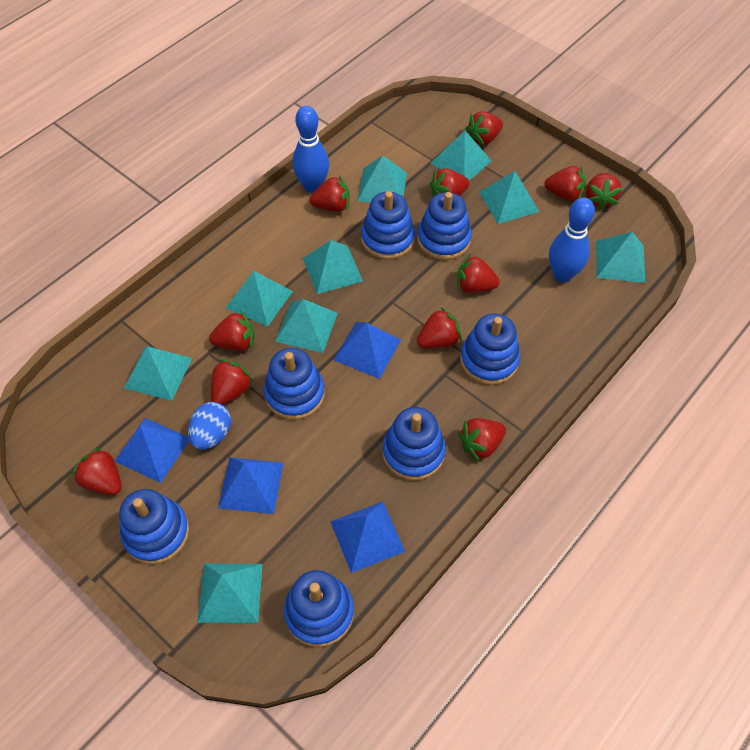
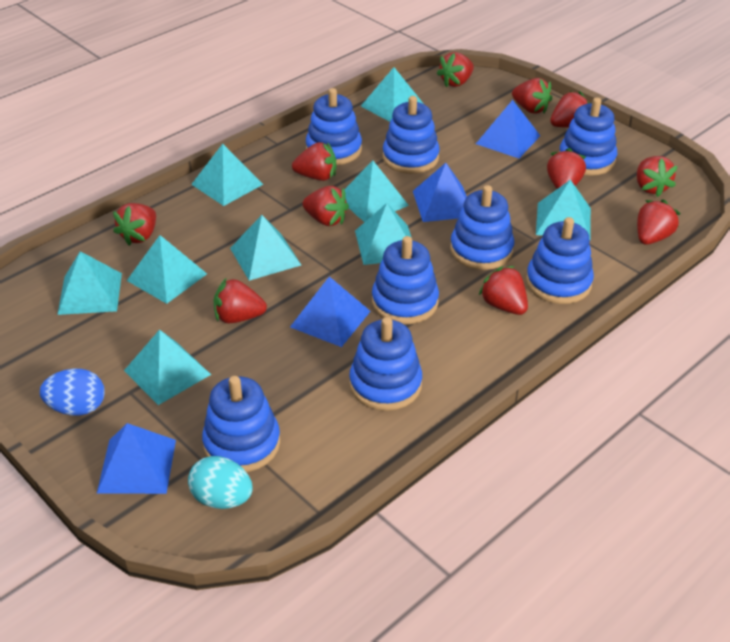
blue bowling pin: 2 -> 0
blue stacking toy: 7 -> 8
turquoise egg: 0 -> 1

